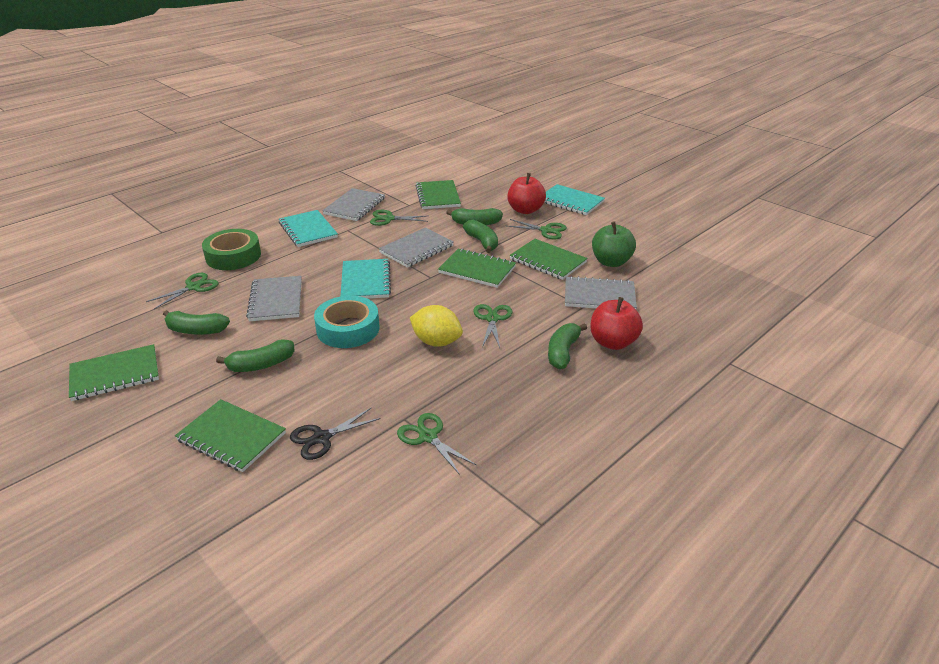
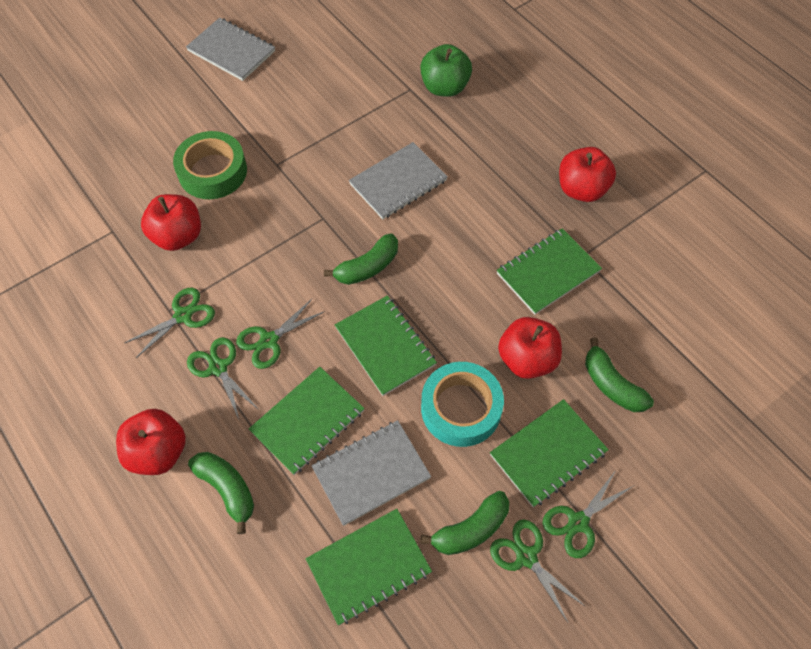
black scissors: 1 -> 0
green banana: 5 -> 4
grey notebook: 4 -> 3
red apple: 2 -> 4
turquoise notebook: 3 -> 0
yellow lemon: 1 -> 0

